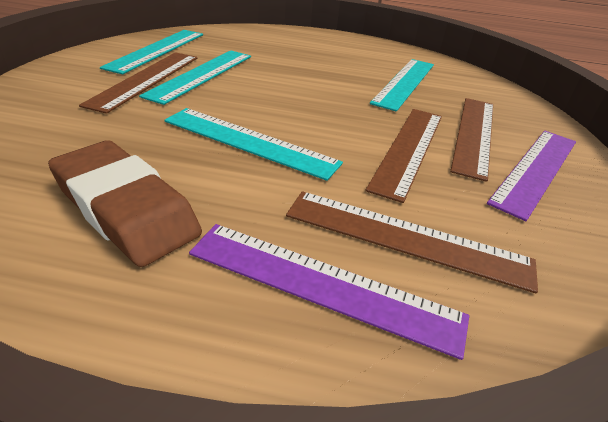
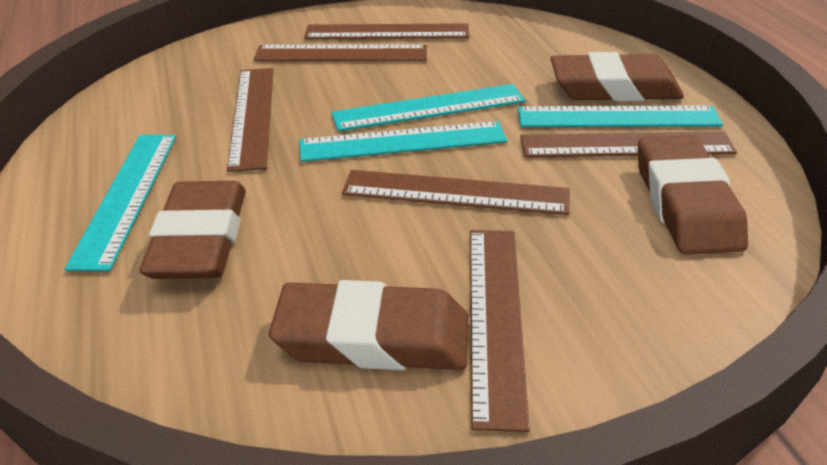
brown eraser: 1 -> 4
brown ruler: 4 -> 6
purple ruler: 2 -> 0

